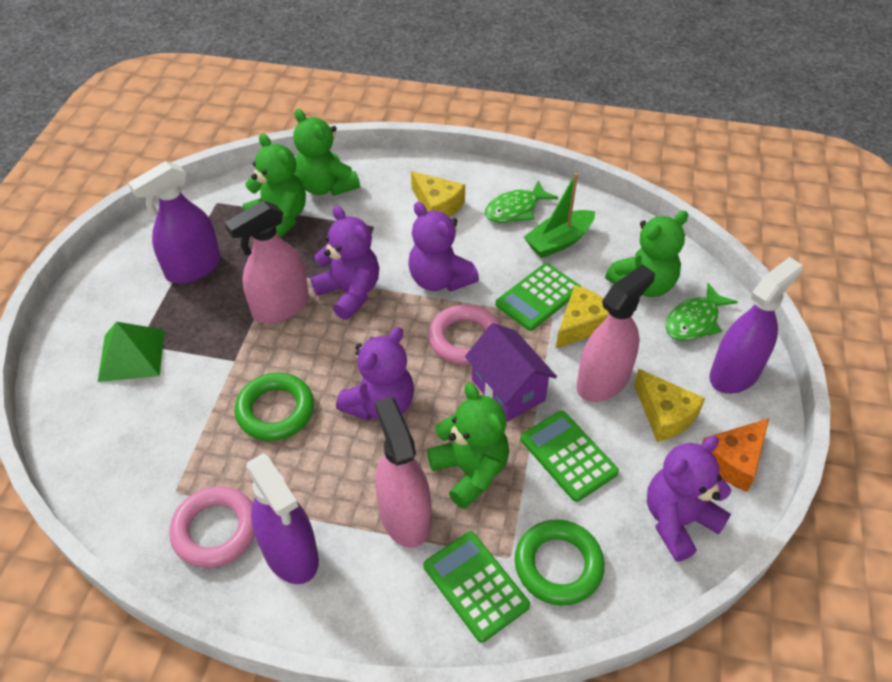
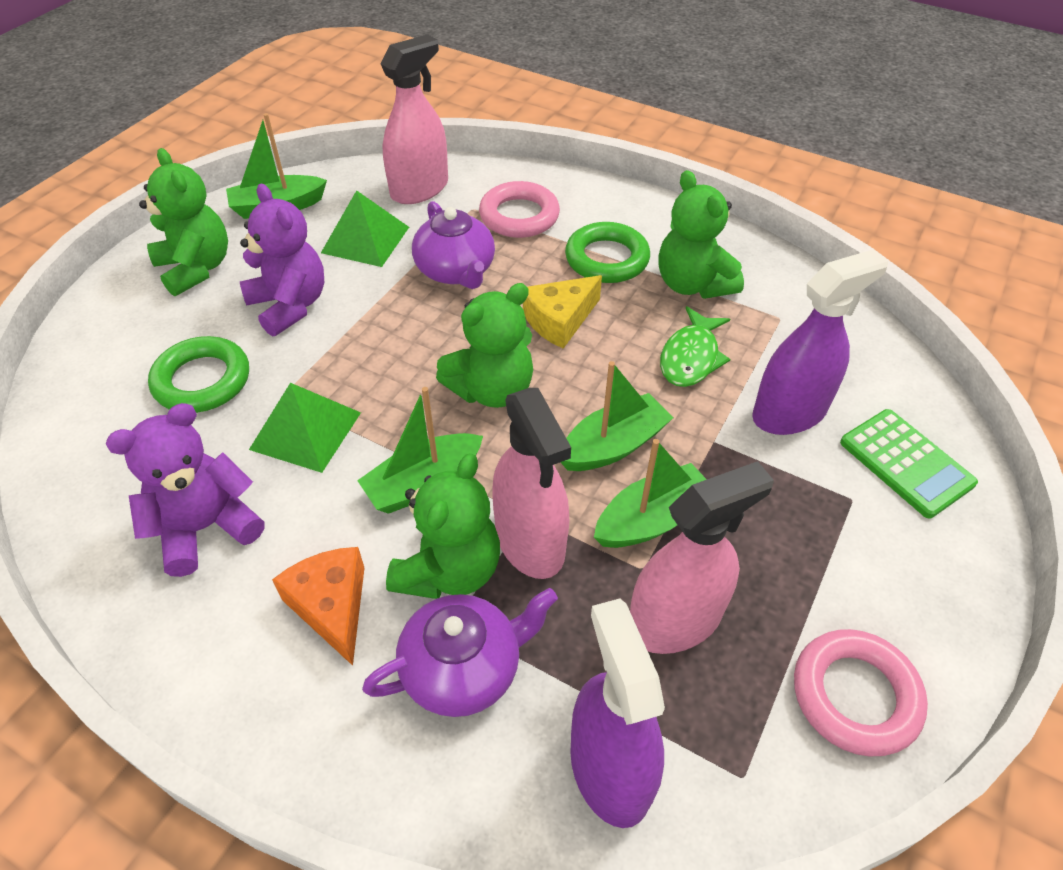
green boat: 1 -> 4
green calculator: 3 -> 1
green fish: 2 -> 1
green pyramid: 1 -> 2
purple house: 1 -> 0
purple spray bottle: 3 -> 2
purple teapot: 0 -> 2
purple teddy bear: 4 -> 2
yellow cheese: 3 -> 1

